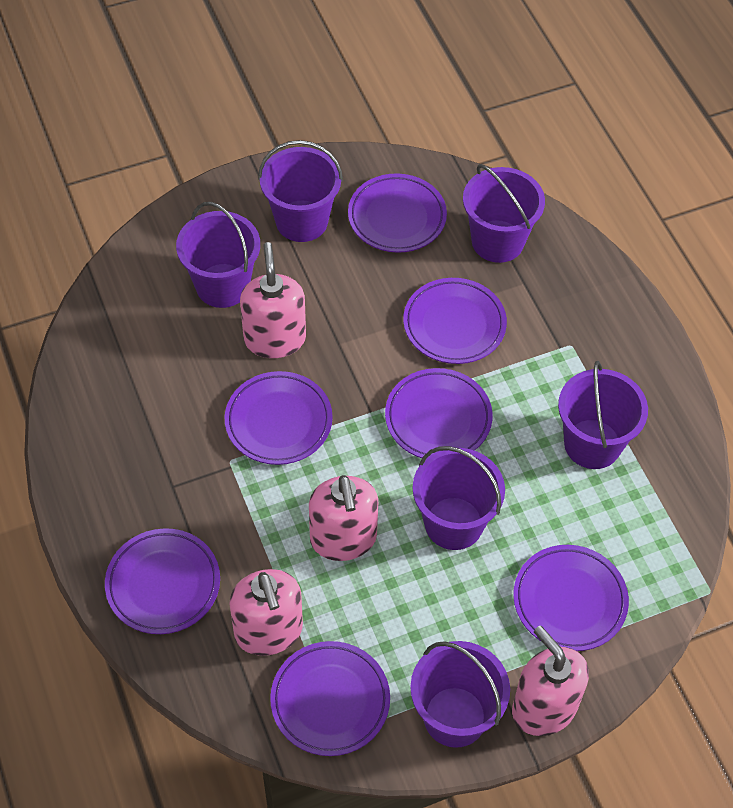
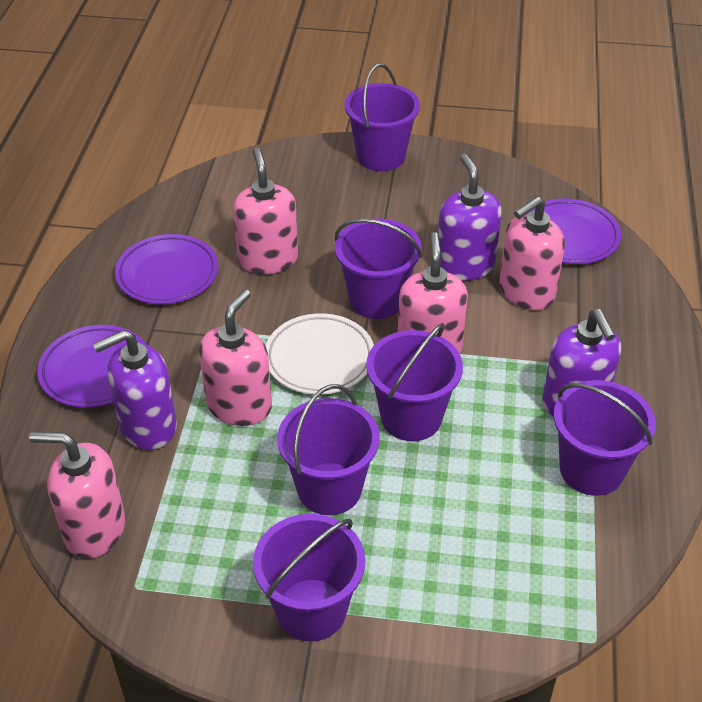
pink soap dispenser: 4 -> 5
purple plate: 7 -> 3
purple soap dispenser: 0 -> 3
white plate: 0 -> 1

